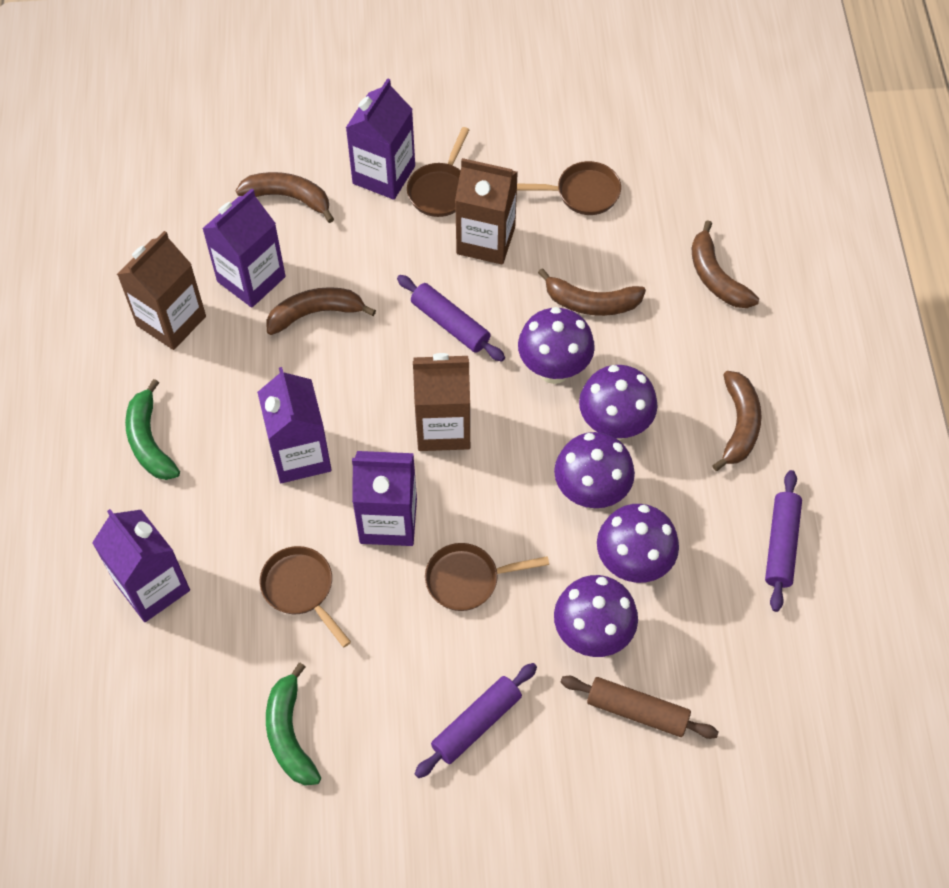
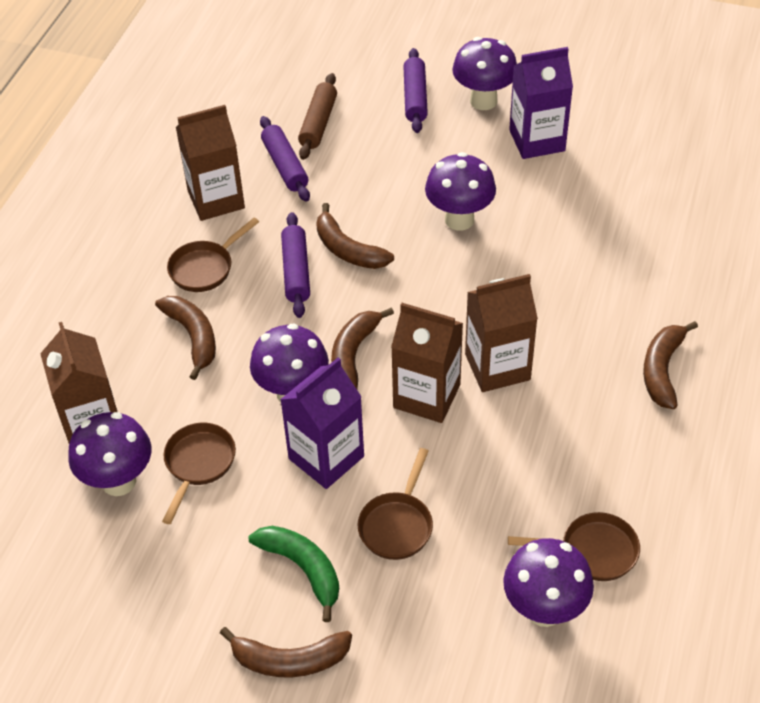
brown carton: 3 -> 4
green banana: 2 -> 1
purple carton: 5 -> 2

